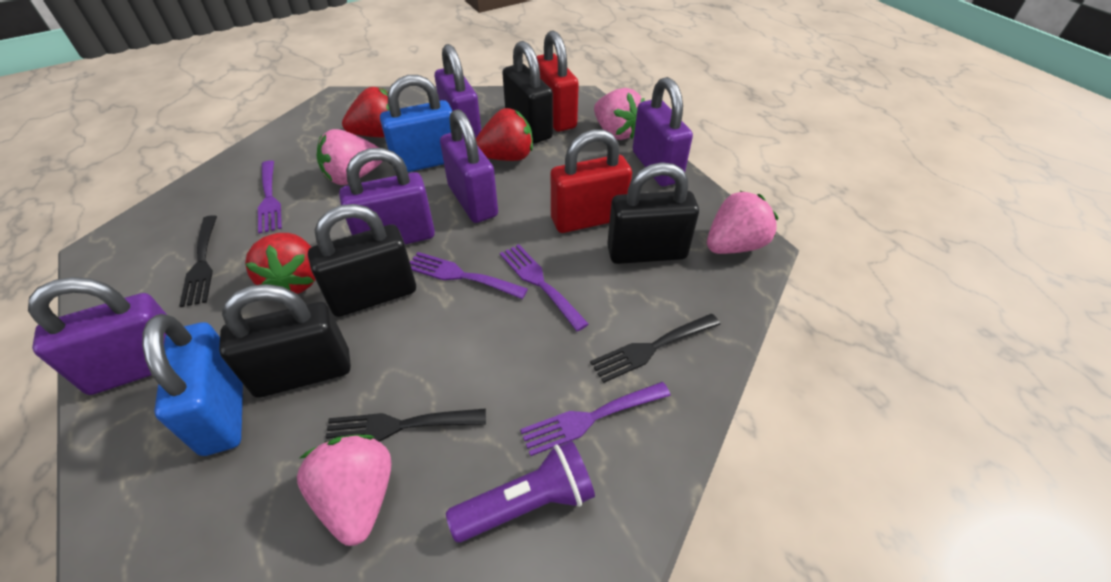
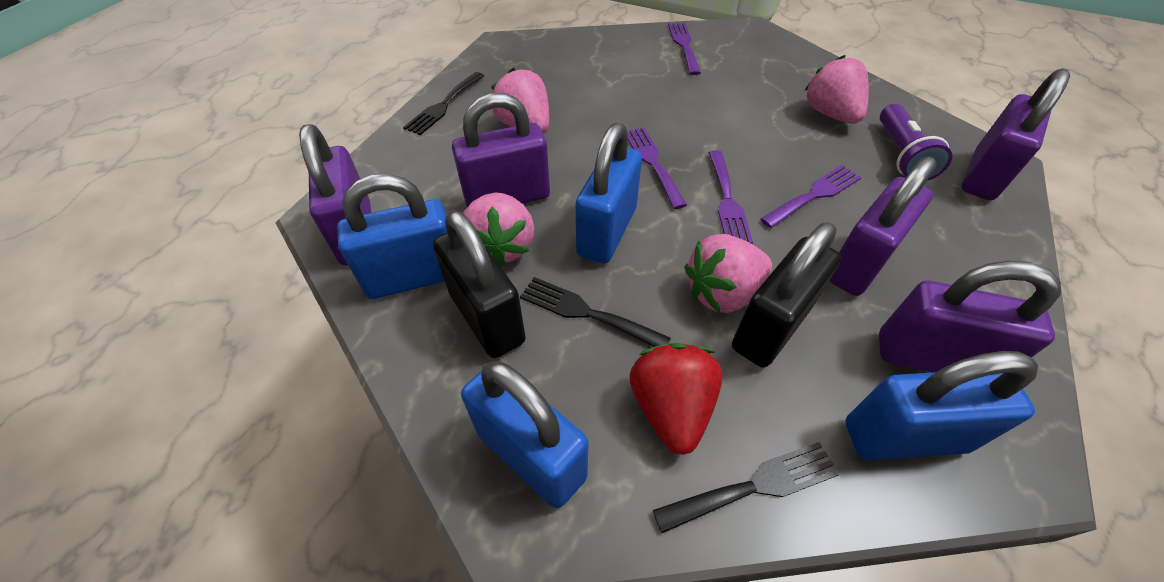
black padlock: 4 -> 2
blue padlock: 2 -> 4
red padlock: 2 -> 0
red strawberry: 3 -> 1

